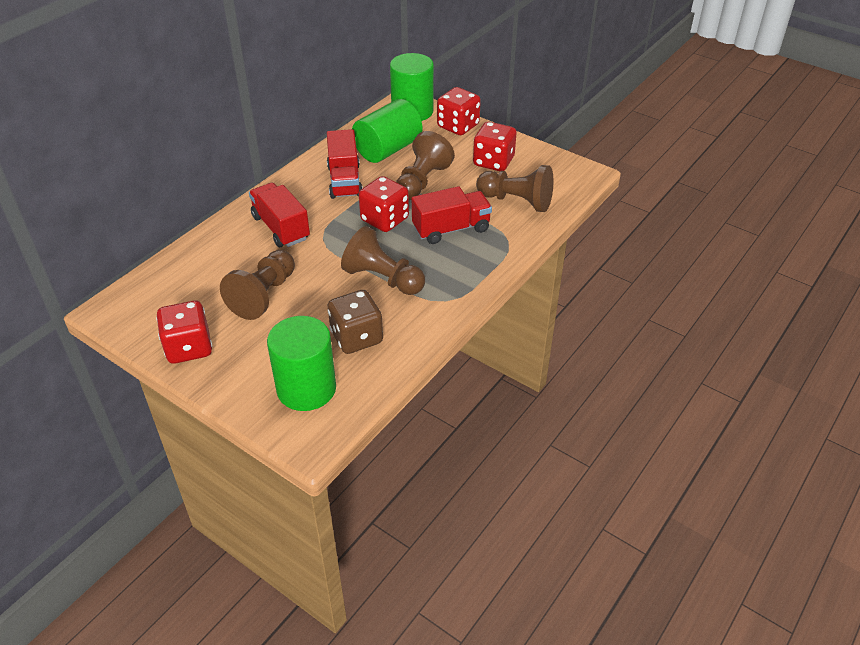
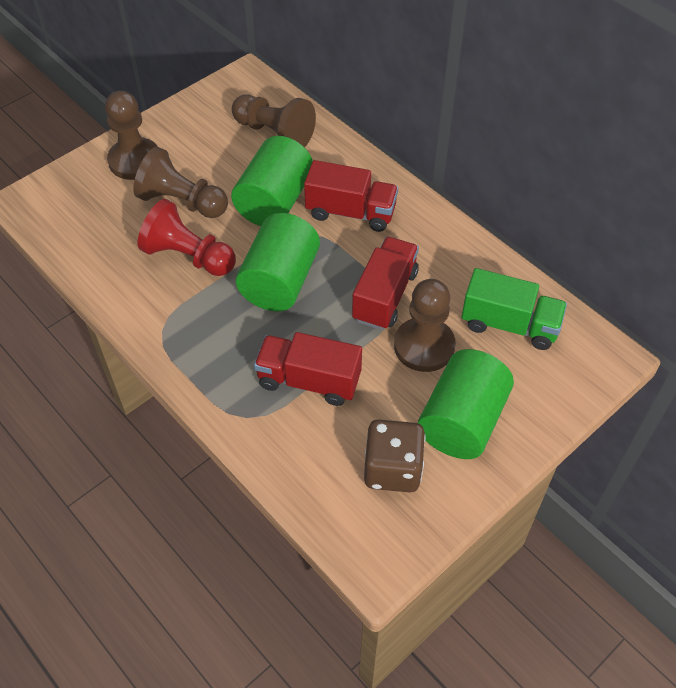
green truck: 0 -> 1
red dice: 4 -> 0
red pawn: 0 -> 1

